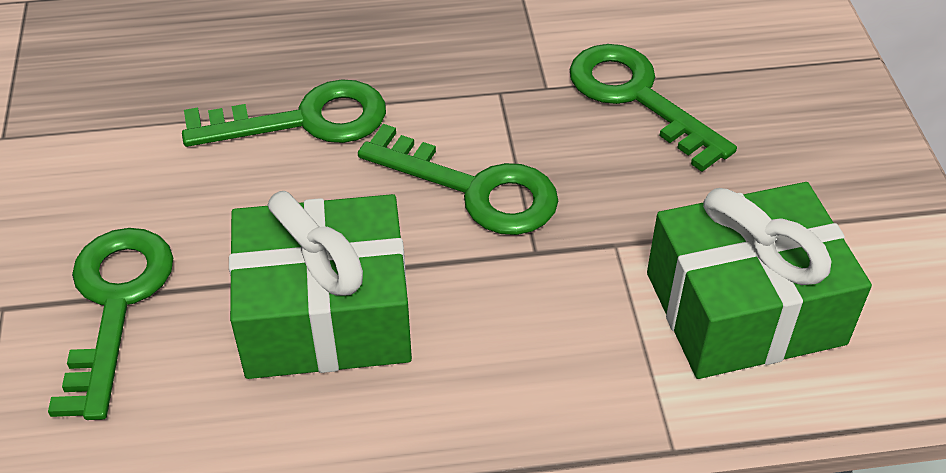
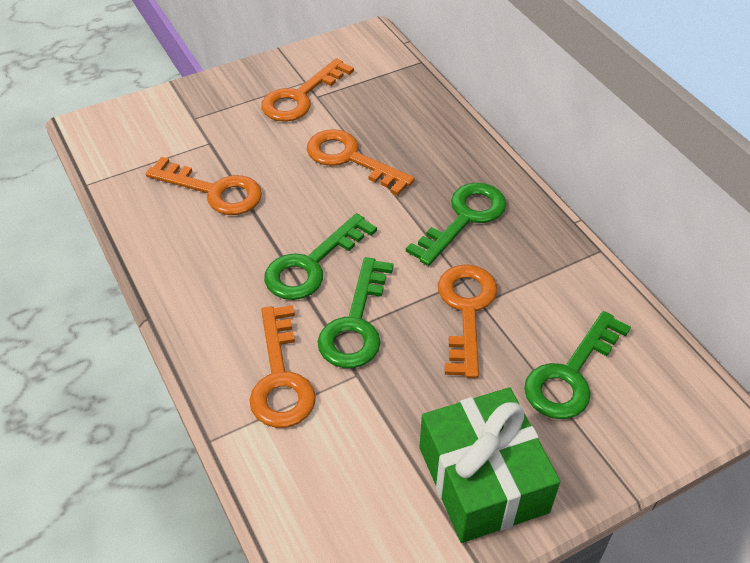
green gift: 2 -> 1
orange key: 0 -> 5

